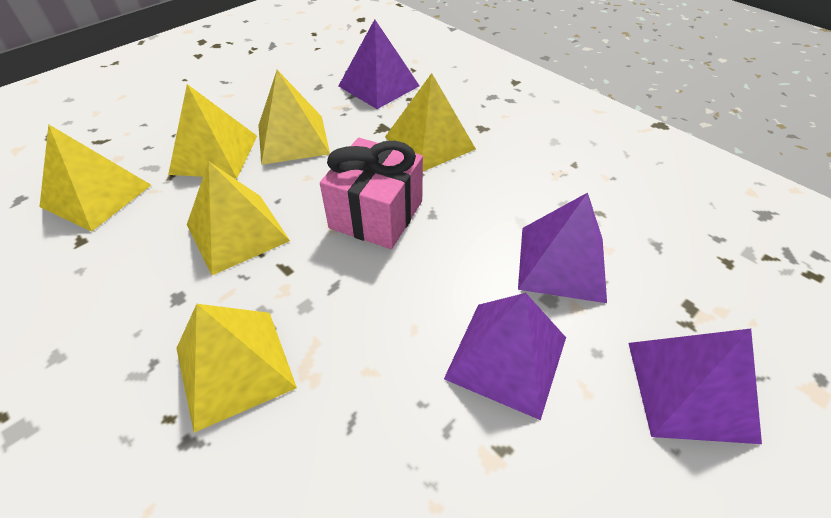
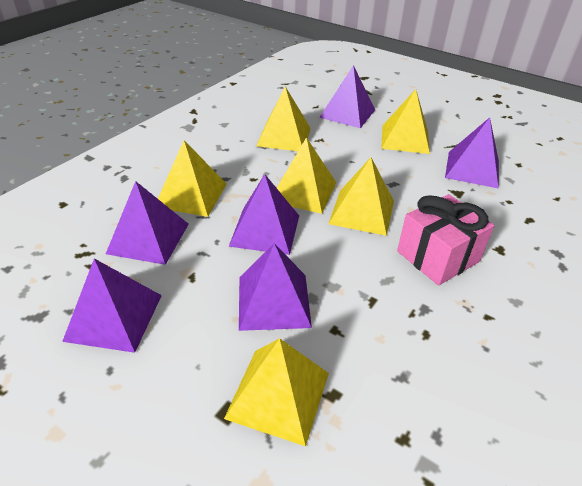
purple pyramid: 4 -> 6

